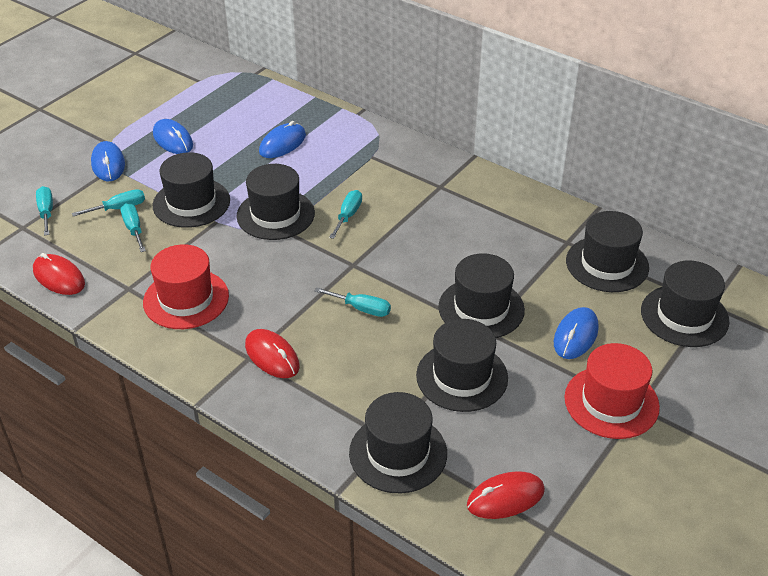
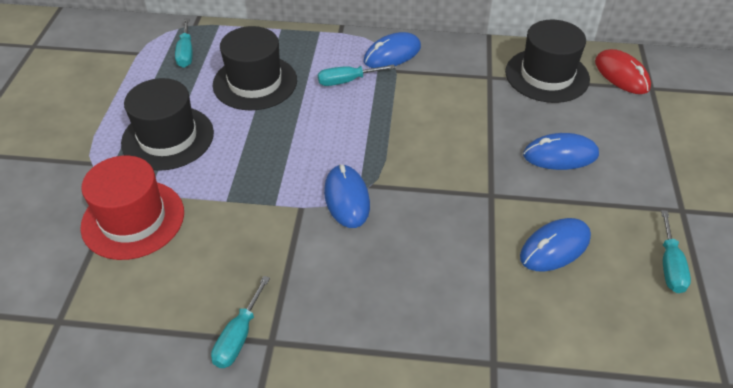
black hat: 7 -> 3
red hat: 2 -> 1
red mouse: 3 -> 1
turquoise screwdriver: 5 -> 4

